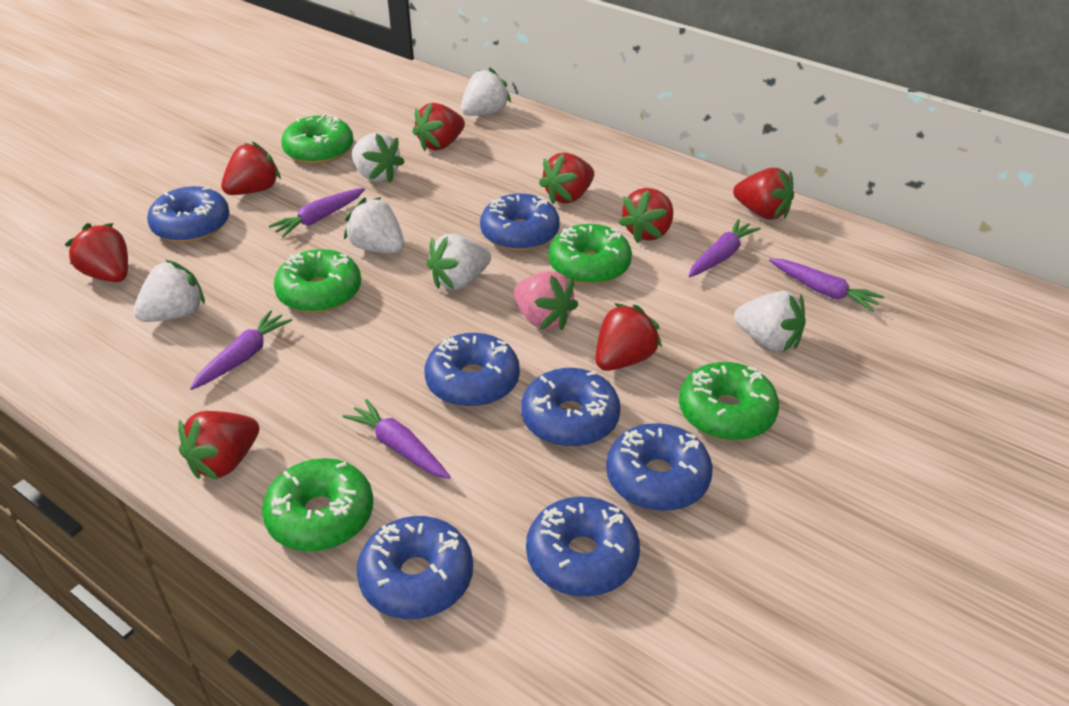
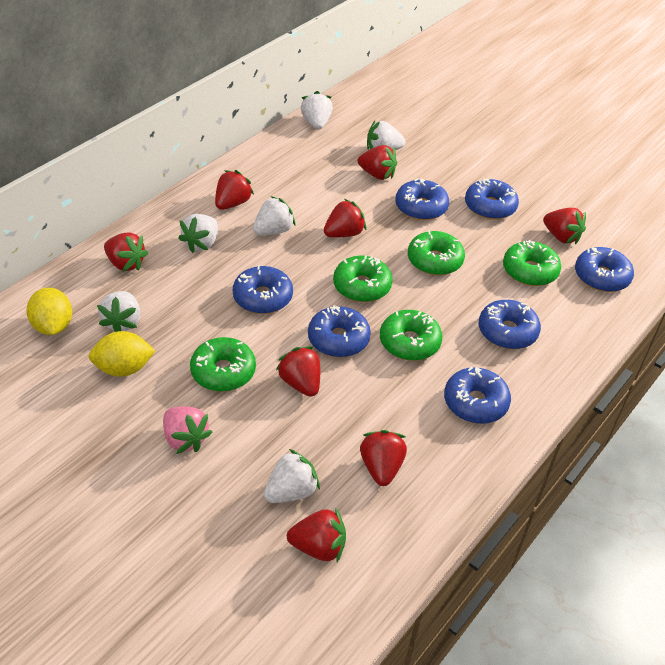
purple carrot: 5 -> 0
yellow lemon: 0 -> 2

